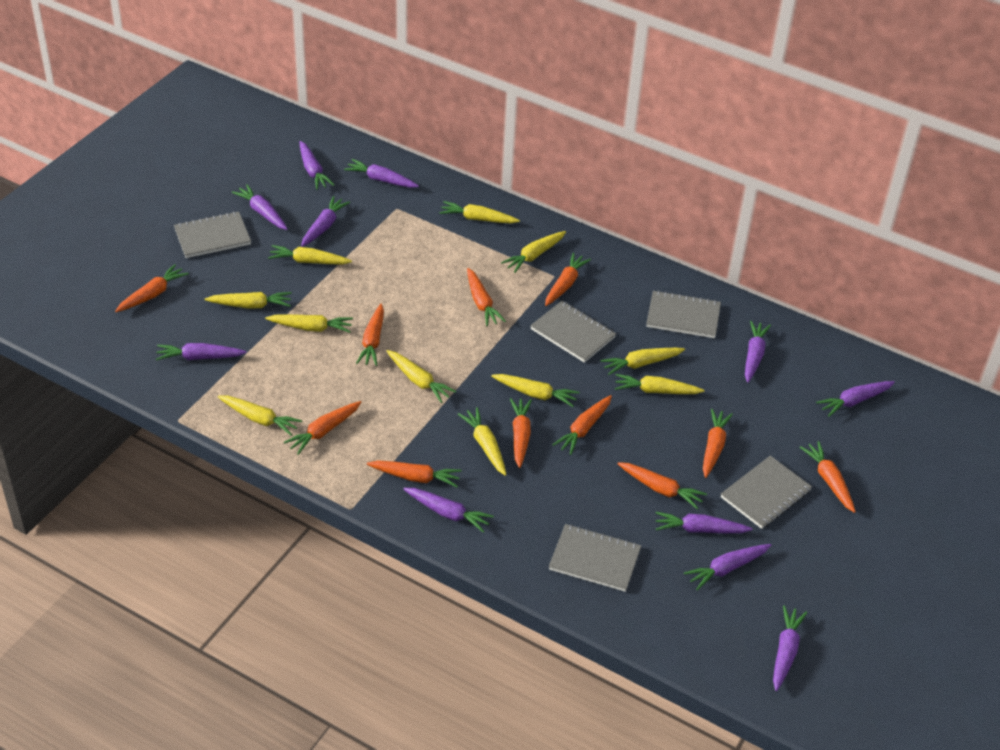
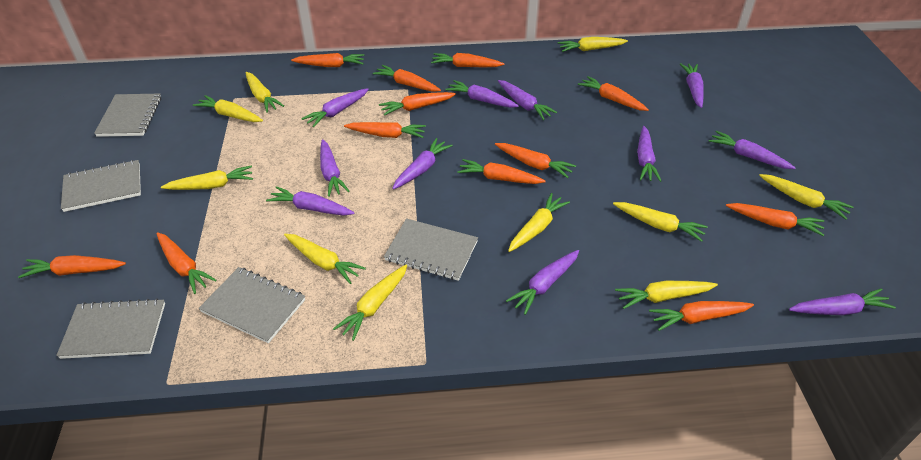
orange carrot: 11 -> 12
yellow carrot: 11 -> 10

